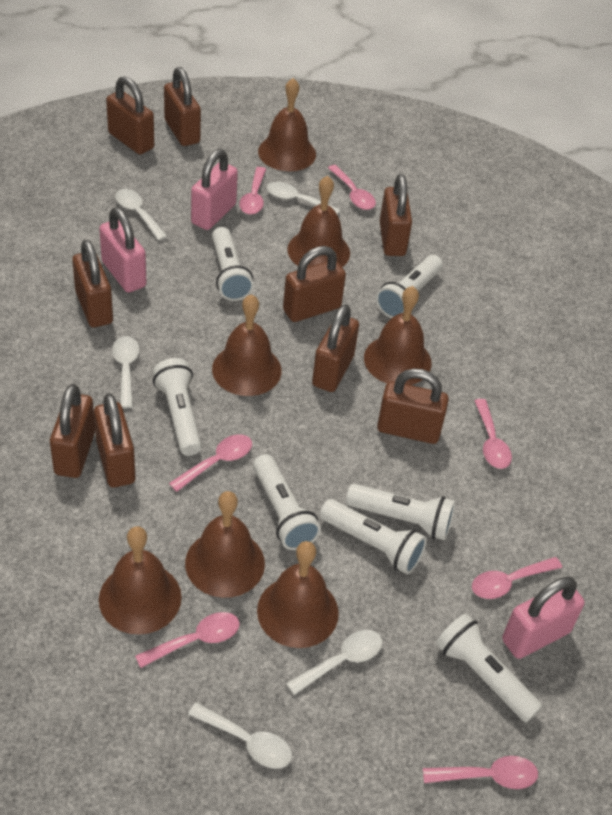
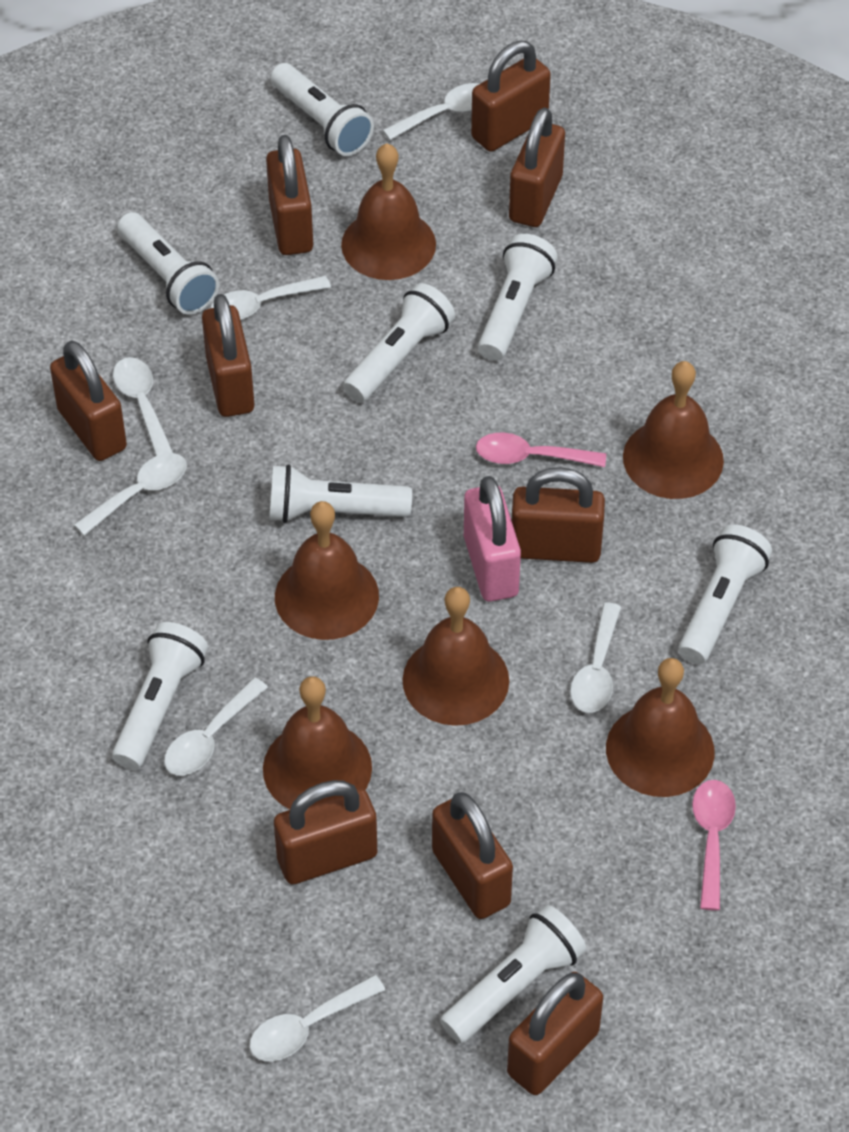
brown bell: 7 -> 6
pink padlock: 3 -> 1
pink spoon: 7 -> 2
white flashlight: 7 -> 8
white spoon: 5 -> 7

